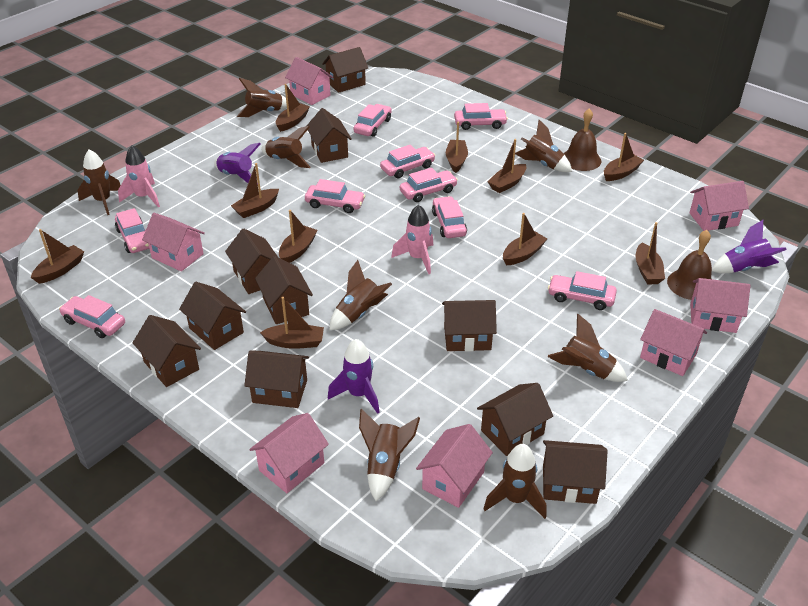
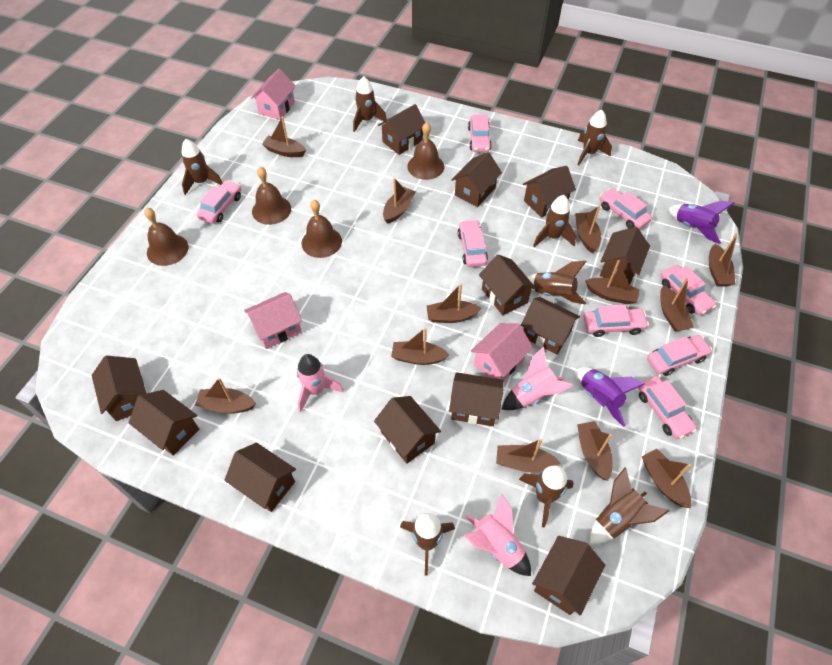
brown bell: 2 -> 4
brown boat: 10 -> 12
brown house: 10 -> 12
pink car: 9 -> 8
pink house: 7 -> 3
pink rocket: 2 -> 3
purple rocket: 3 -> 2

